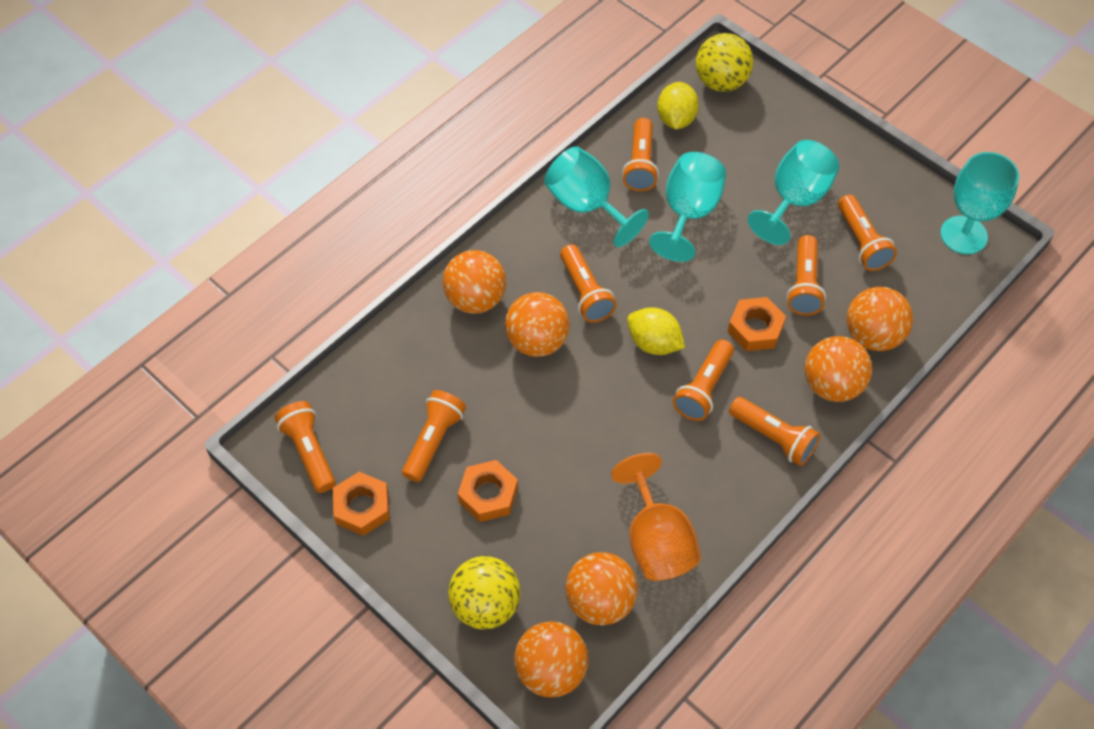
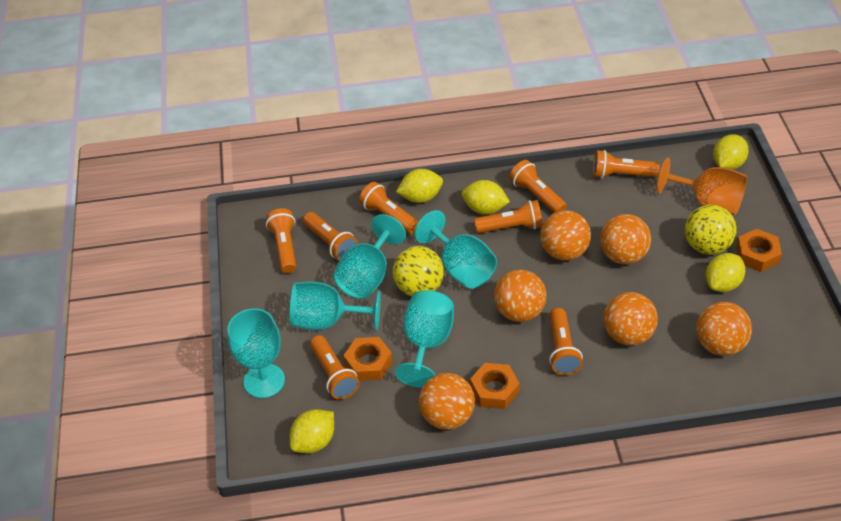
turquoise goblet: 4 -> 5
yellow lemon: 2 -> 5

